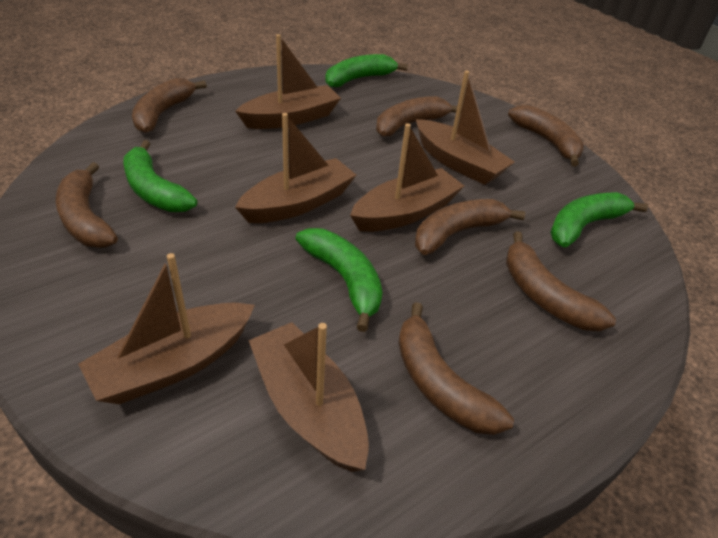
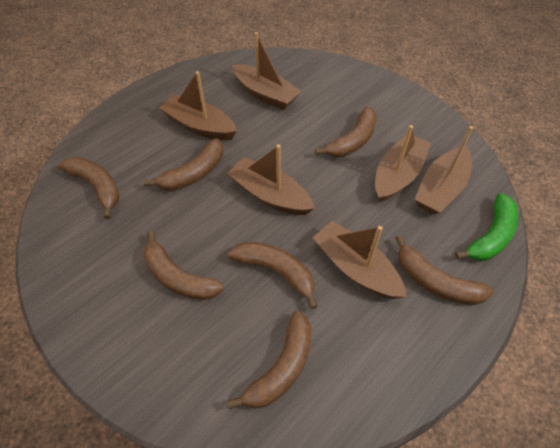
green banana: 4 -> 1

